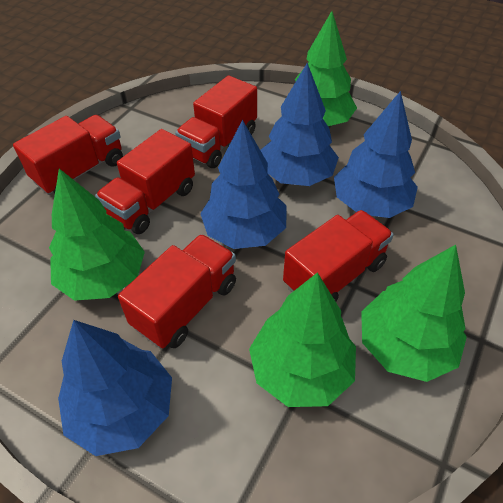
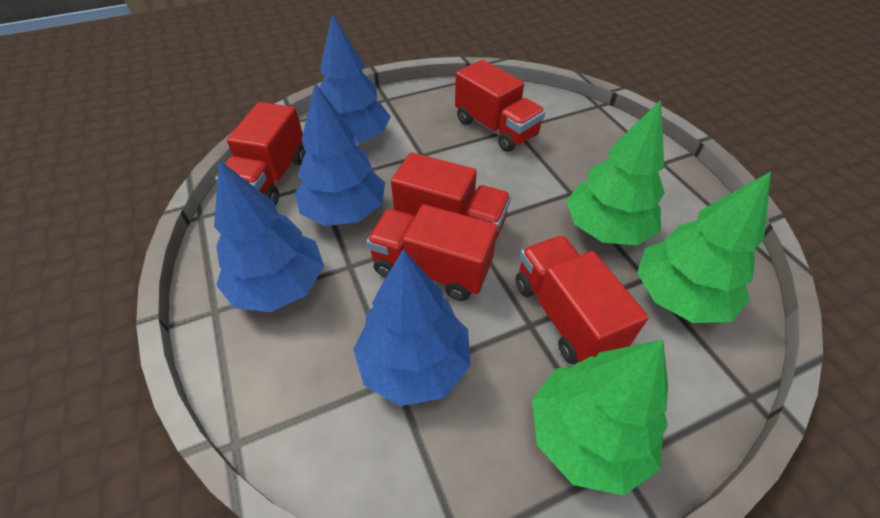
green tree: 4 -> 3

